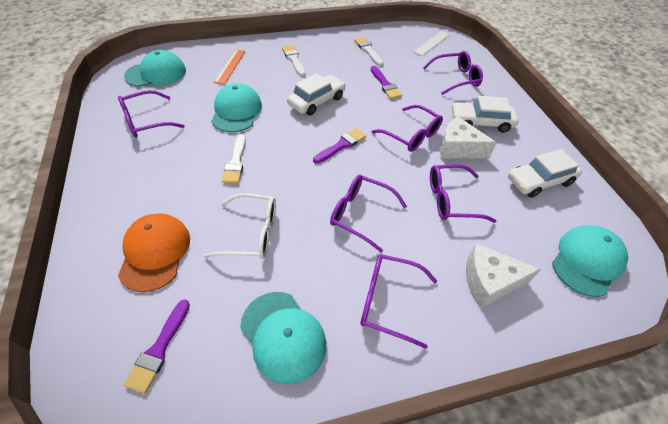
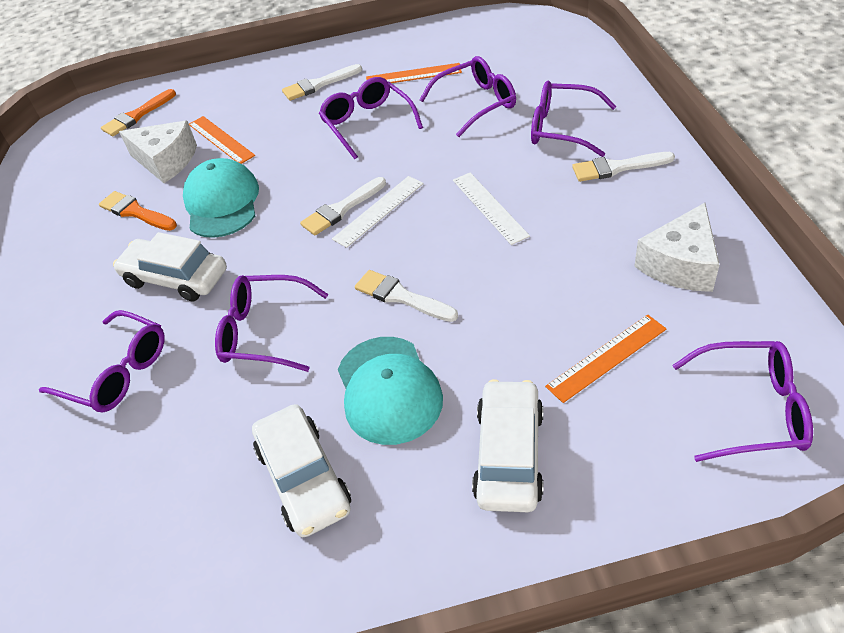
orange brush: 0 -> 2
orange cap: 1 -> 0
orange ruler: 1 -> 3
purple brush: 3 -> 0
turquoise cap: 4 -> 2
white brush: 3 -> 4
white glasses: 1 -> 0
white ruler: 1 -> 2

